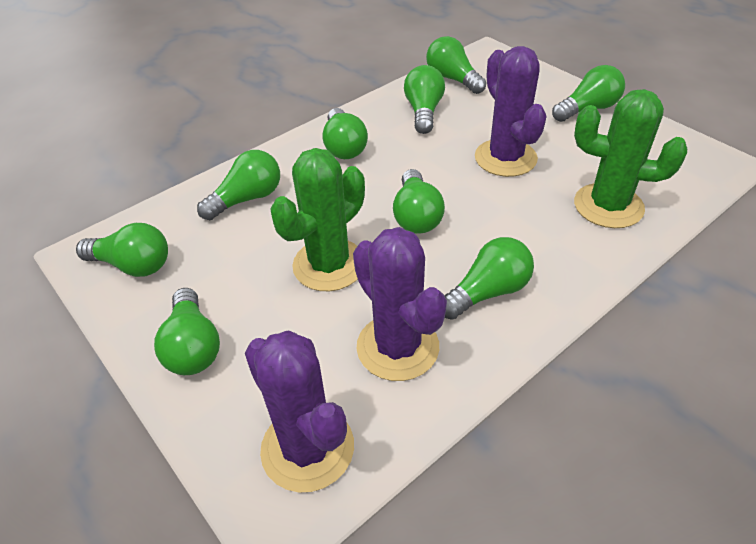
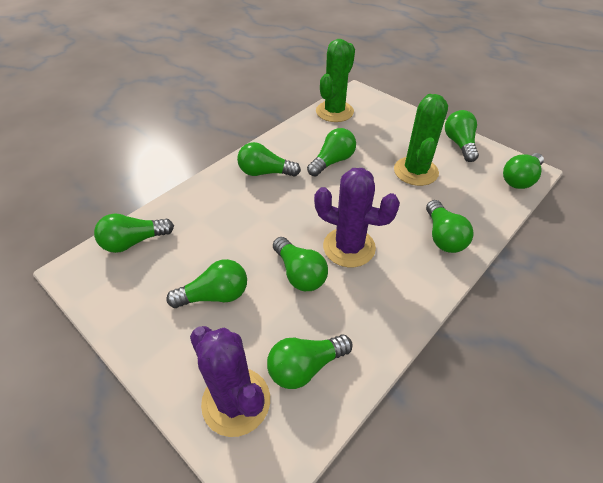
purple cactus: 3 -> 2

